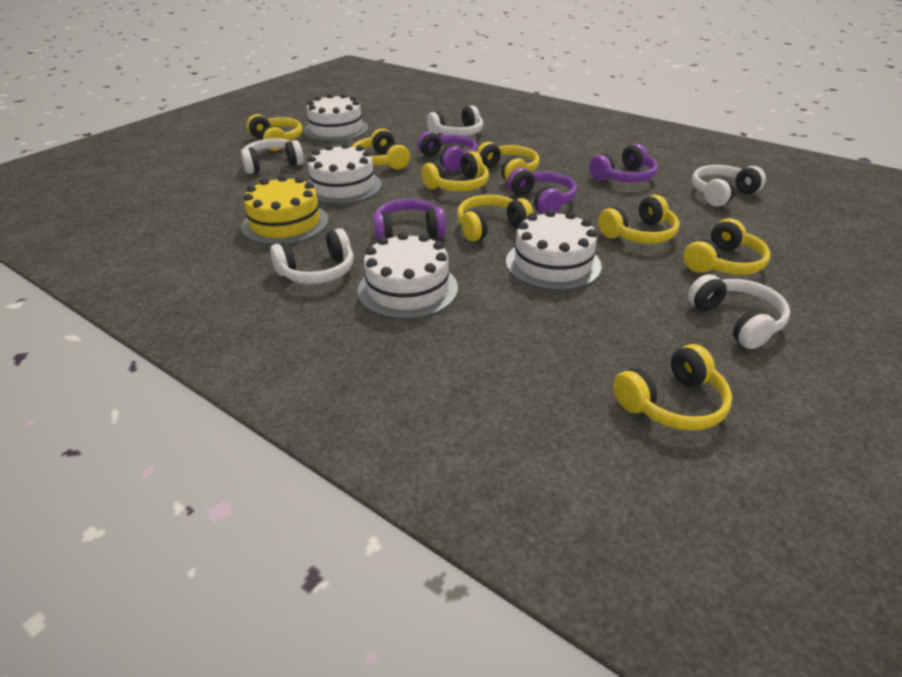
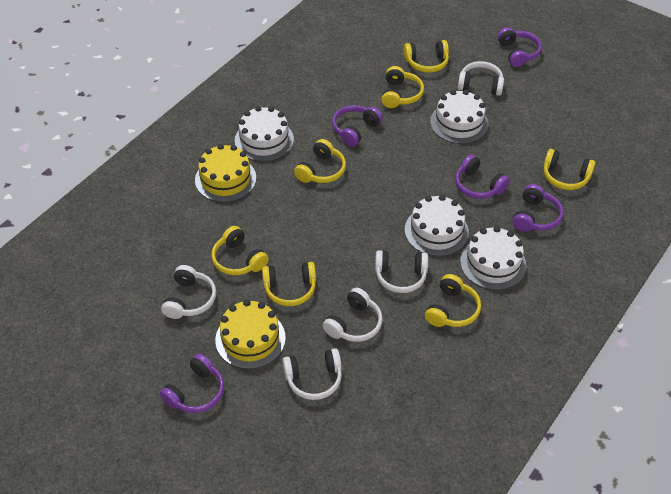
purple headphones: 4 -> 5
yellow cake: 1 -> 2
yellow headphones: 8 -> 7

